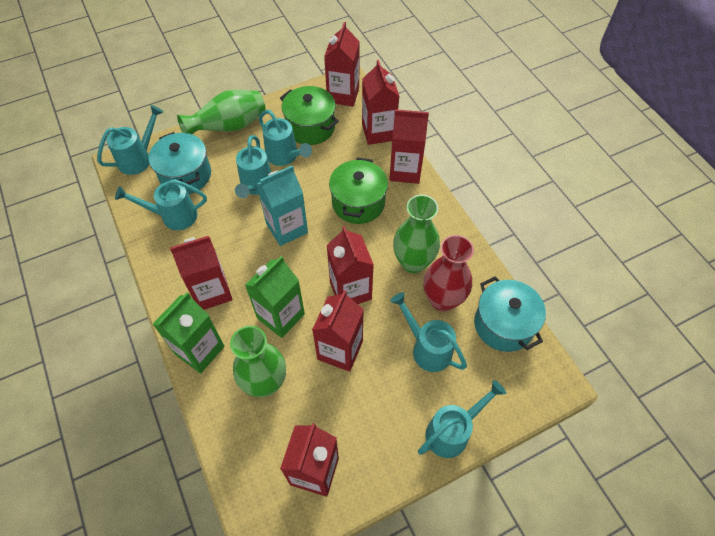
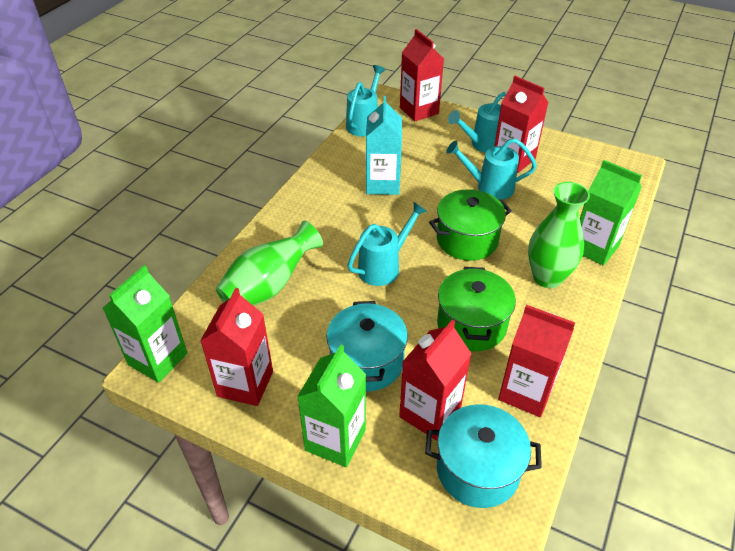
green carton: 2 -> 3
green vase: 3 -> 2
red carton: 7 -> 5
red vase: 1 -> 0
turquoise watering can: 6 -> 4

